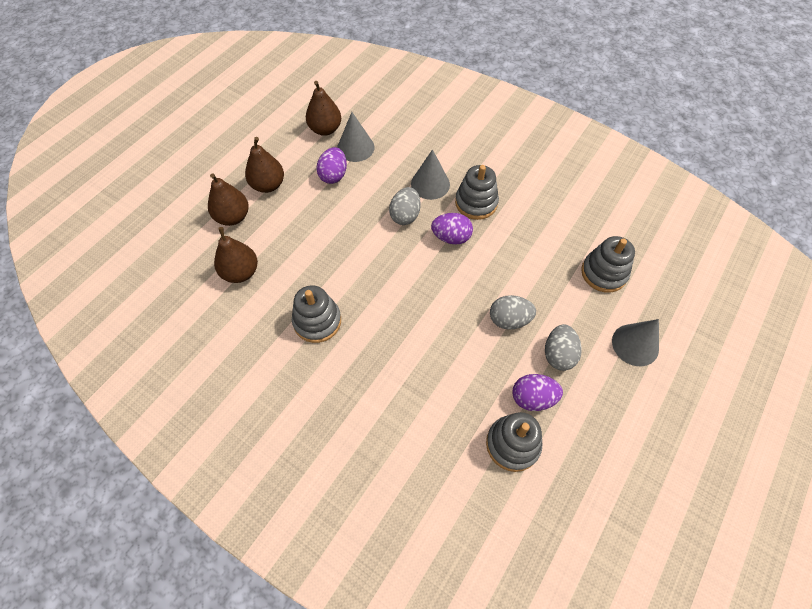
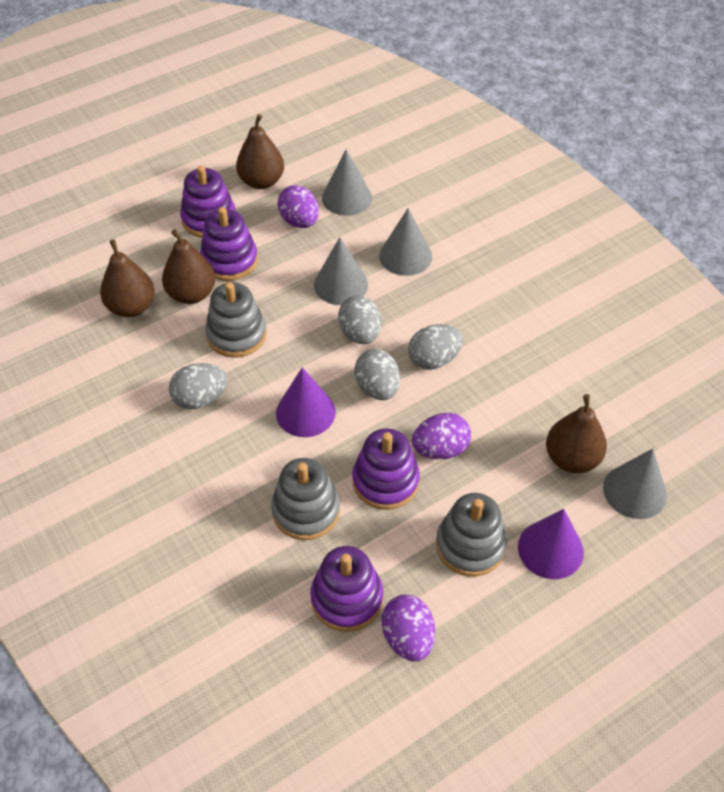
grey cone: 3 -> 4
grey egg: 3 -> 4
grey stacking toy: 4 -> 3
purple cone: 0 -> 2
purple stacking toy: 0 -> 4

